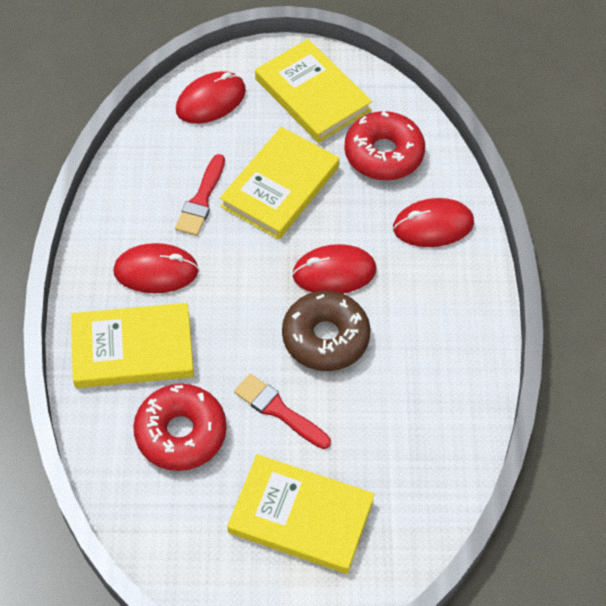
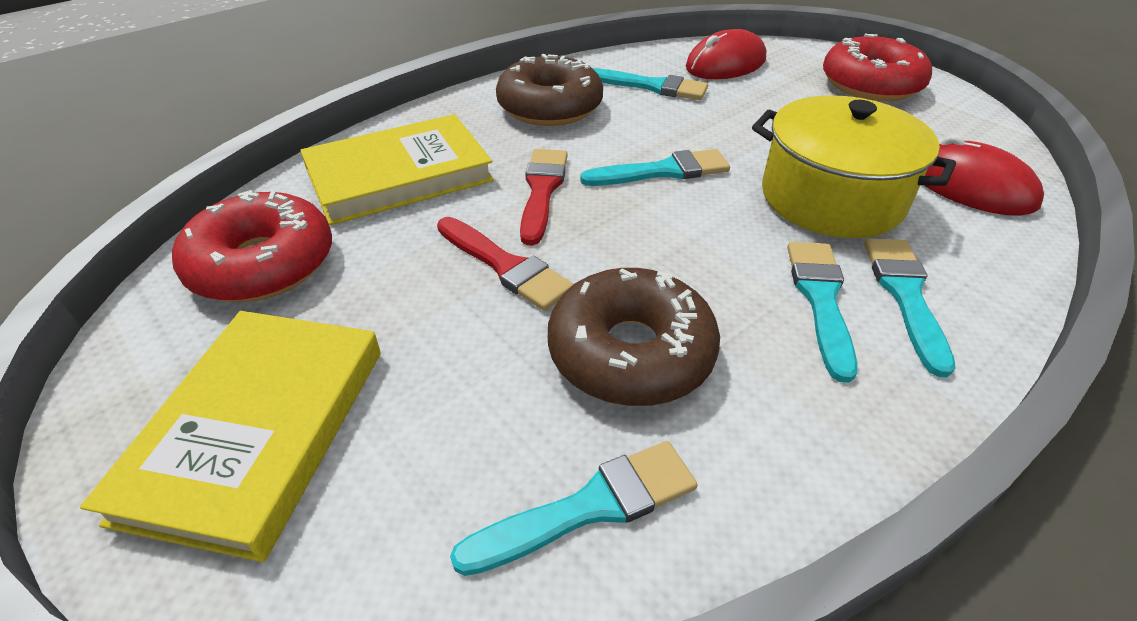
brown donut: 1 -> 2
red mouse: 4 -> 2
turquoise brush: 0 -> 5
yellow book: 4 -> 2
yellow pot: 0 -> 1

